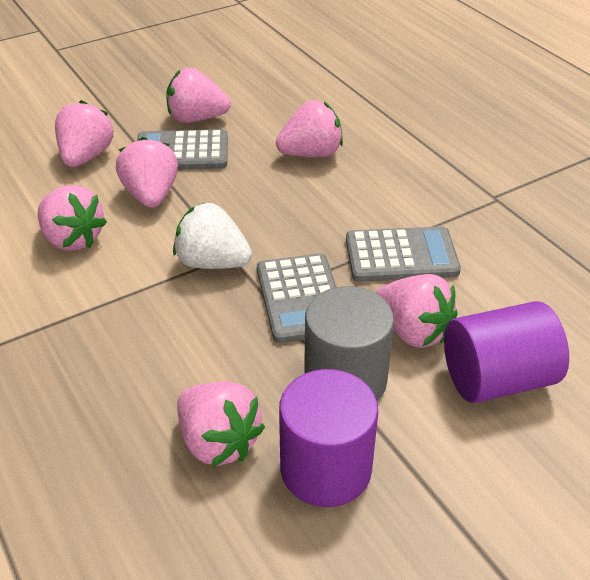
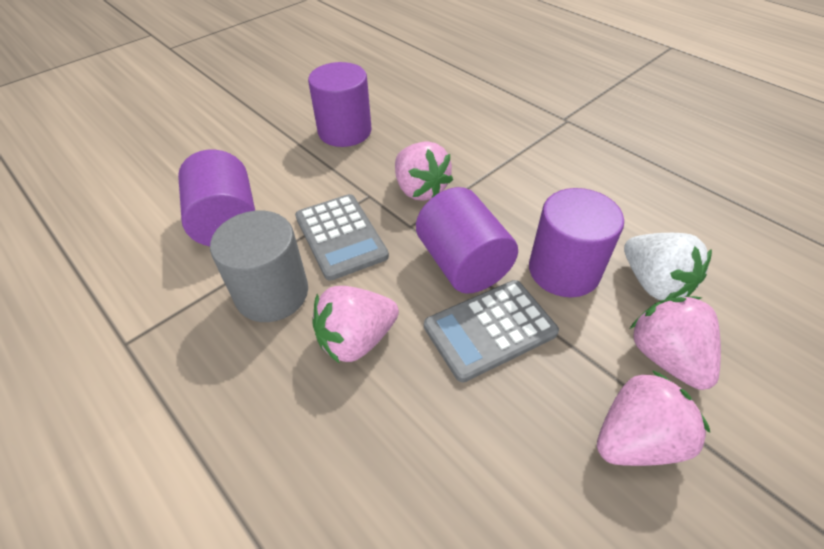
grey calculator: 3 -> 2
pink strawberry: 7 -> 4
purple cylinder: 2 -> 4

